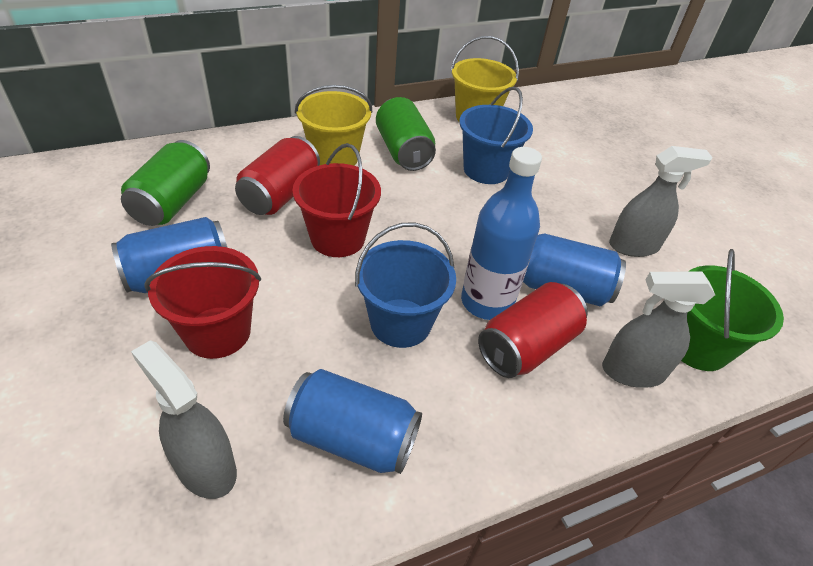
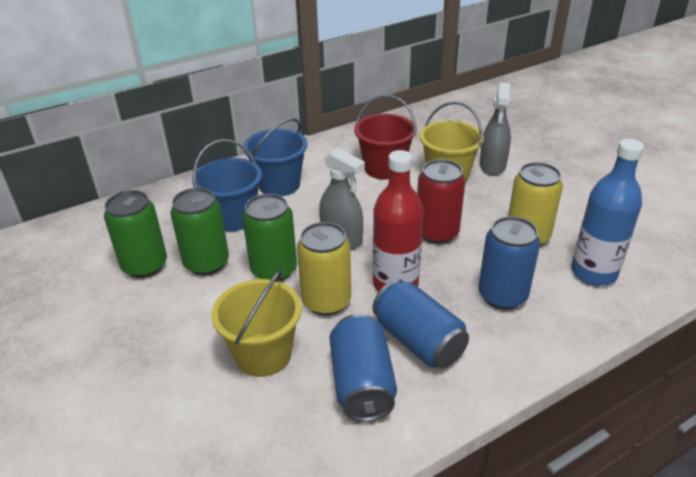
green bucket: 1 -> 0
green can: 2 -> 3
grey spray bottle: 3 -> 2
red bottle: 0 -> 1
red bucket: 2 -> 1
red can: 2 -> 1
yellow can: 0 -> 2

